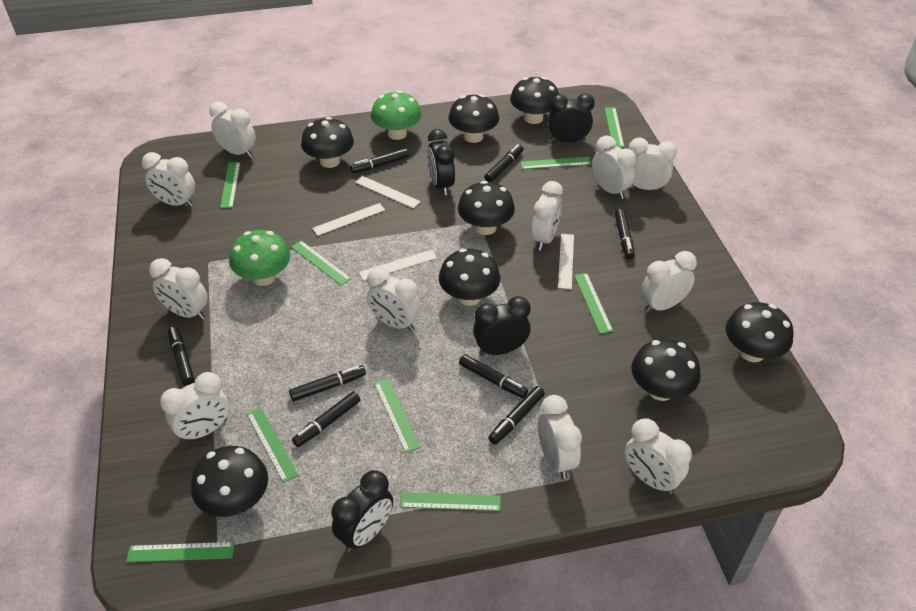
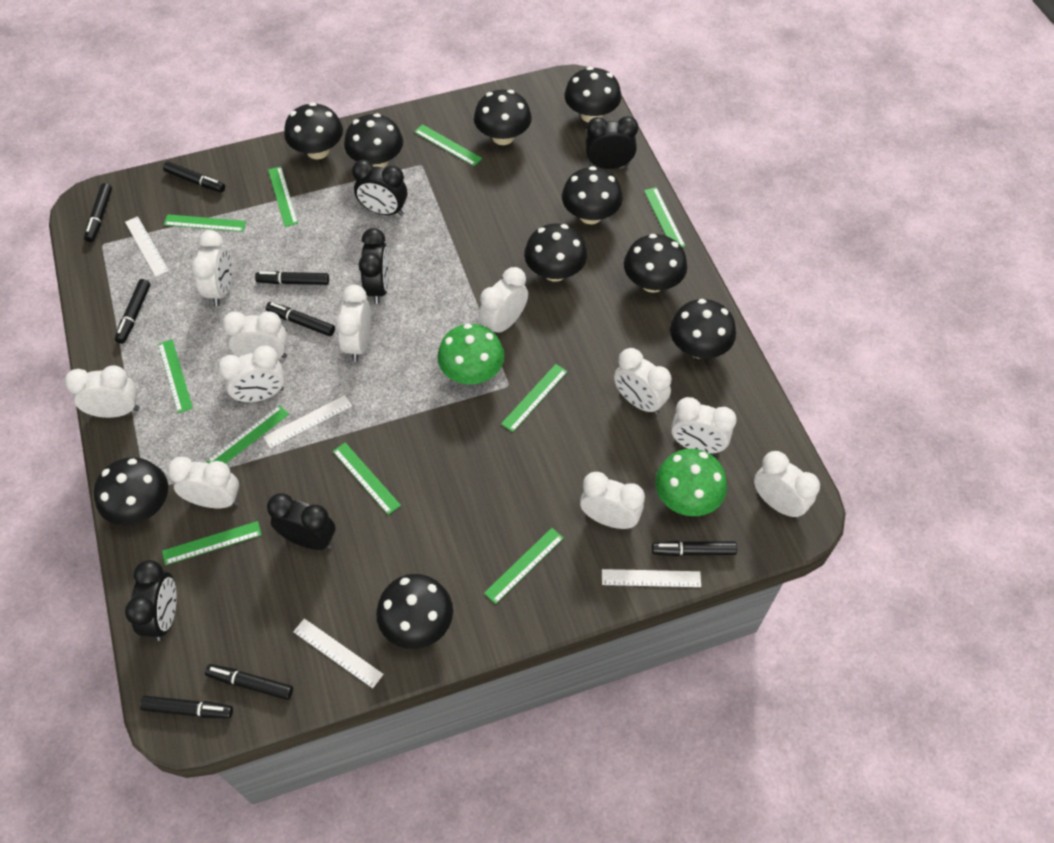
black clock: 4 -> 5
black mushroom: 8 -> 10
green ruler: 9 -> 10

